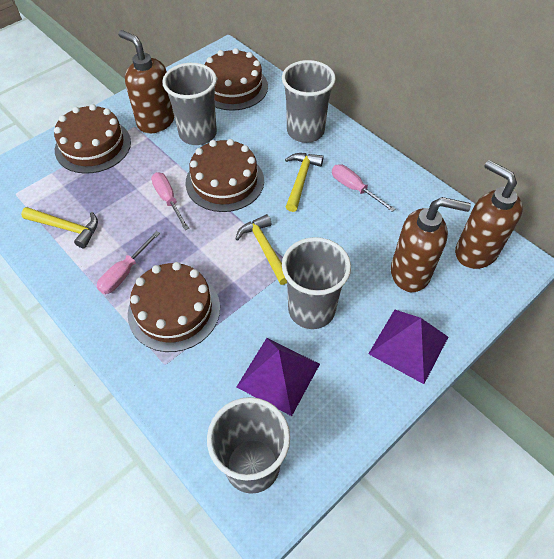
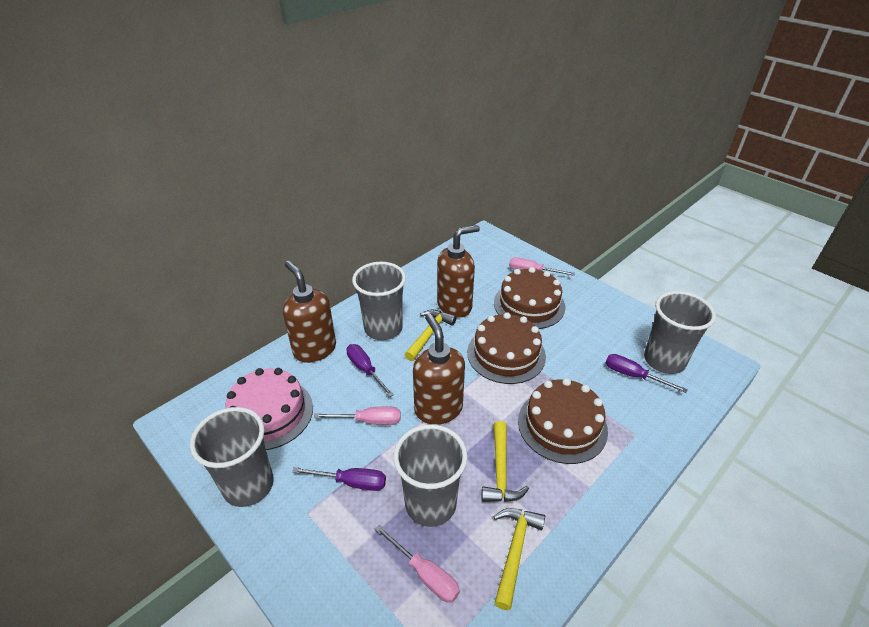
brown cake: 4 -> 3
pink cake: 0 -> 1
purple pyramid: 2 -> 0
purple screwdriver: 0 -> 3

